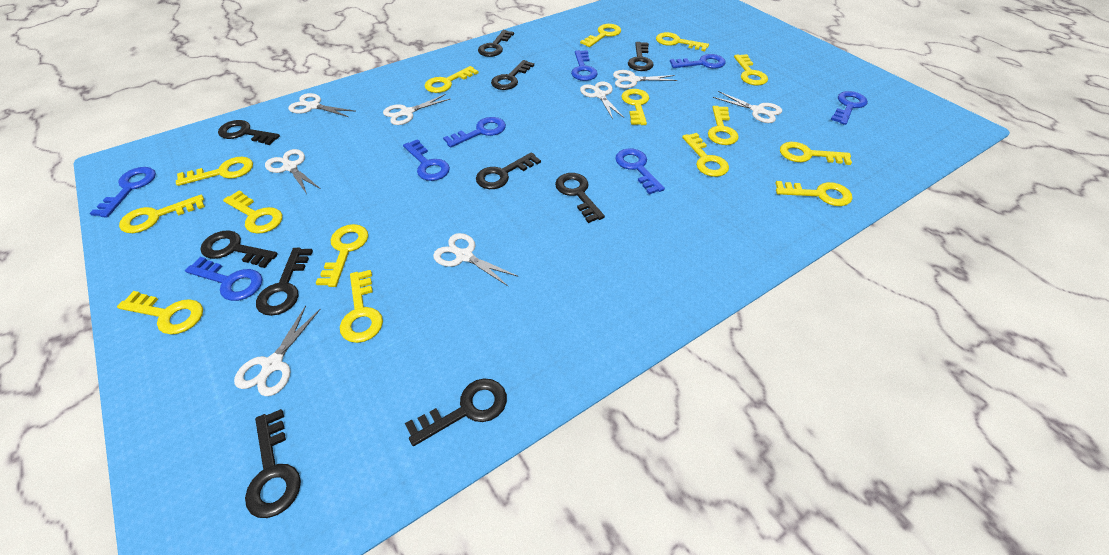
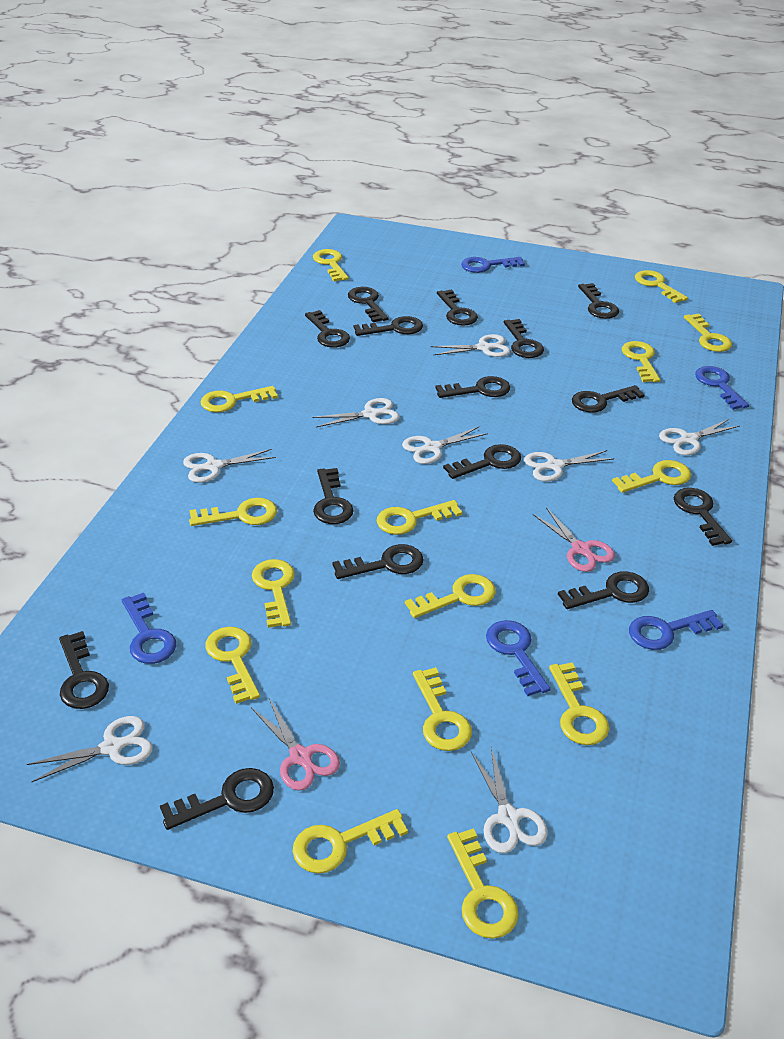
black key: 10 -> 15
blue key: 8 -> 5
pink scissors: 0 -> 2

